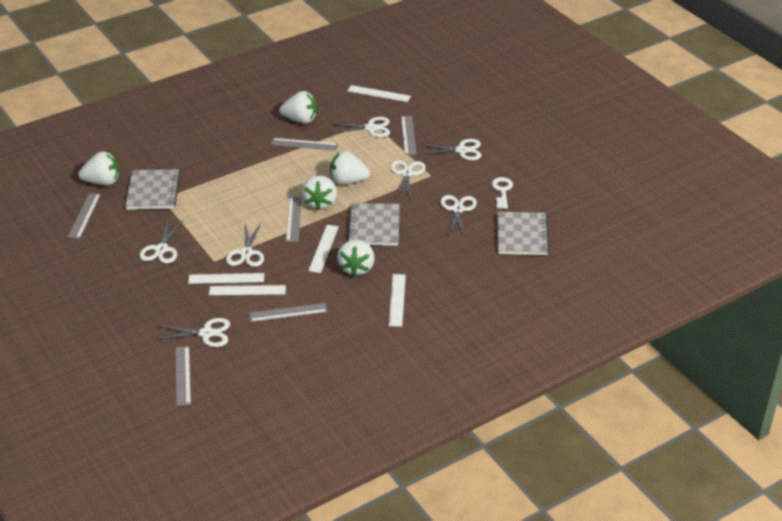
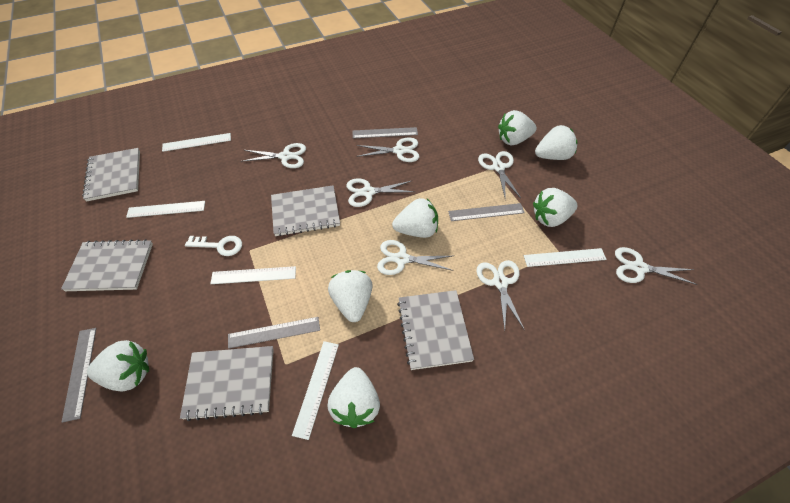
grey notebook: 3 -> 5
grey ruler: 6 -> 4
white strawberry: 5 -> 7

